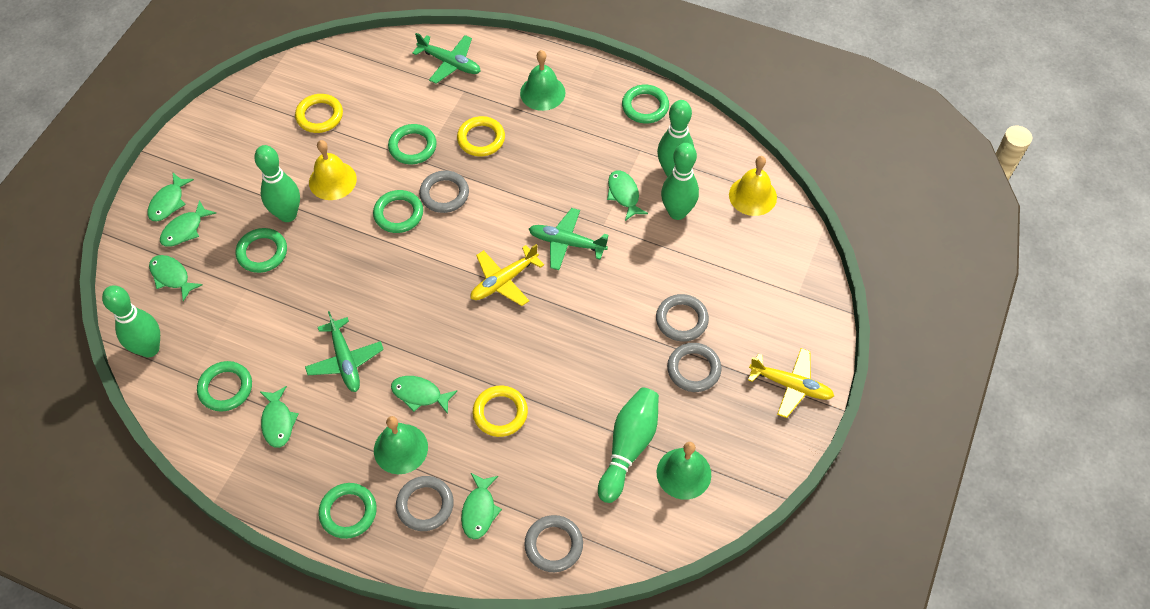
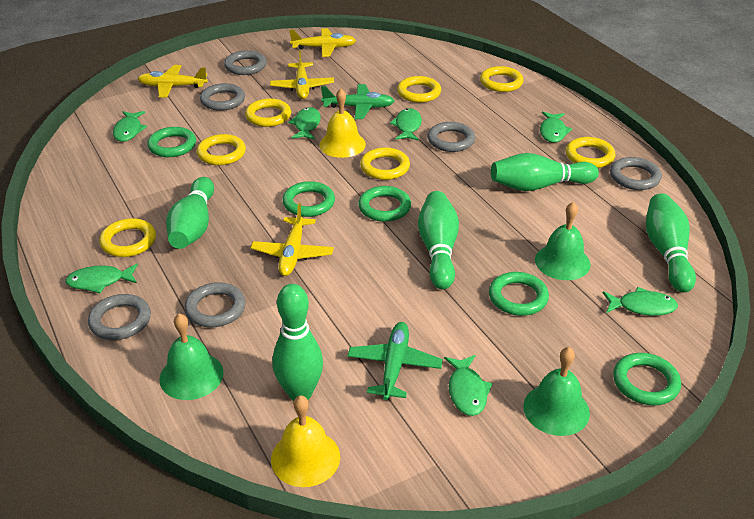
green plane: 3 -> 2
green ring: 6 -> 5
grey ring: 5 -> 6
yellow plane: 2 -> 4
yellow ring: 3 -> 7

